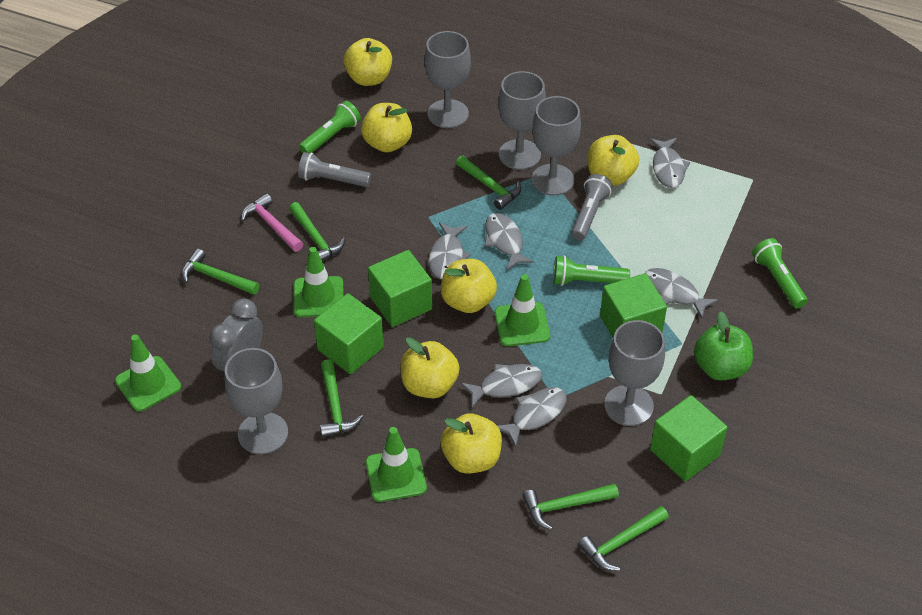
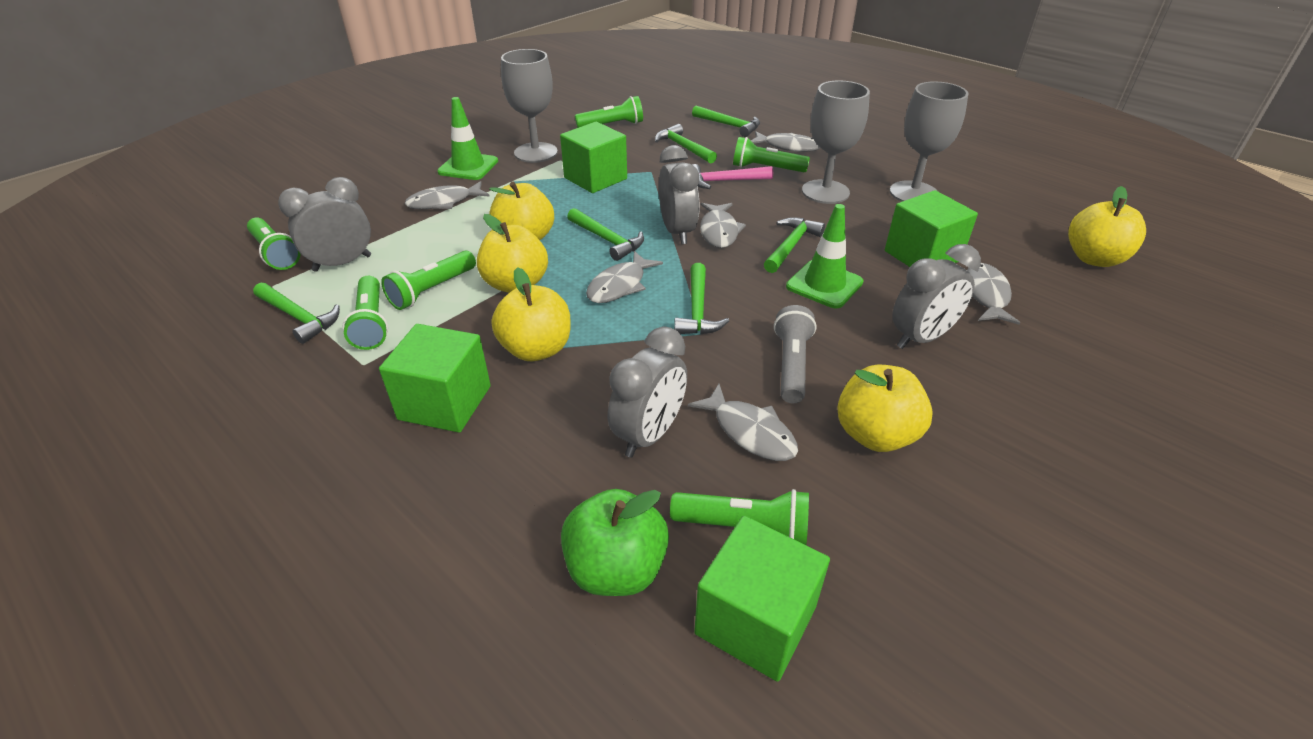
green flashlight: 3 -> 6
green traffic cone: 4 -> 2
grey clock: 1 -> 4
grey flashlight: 2 -> 1
grey goblet: 5 -> 3
yellow apple: 6 -> 5

